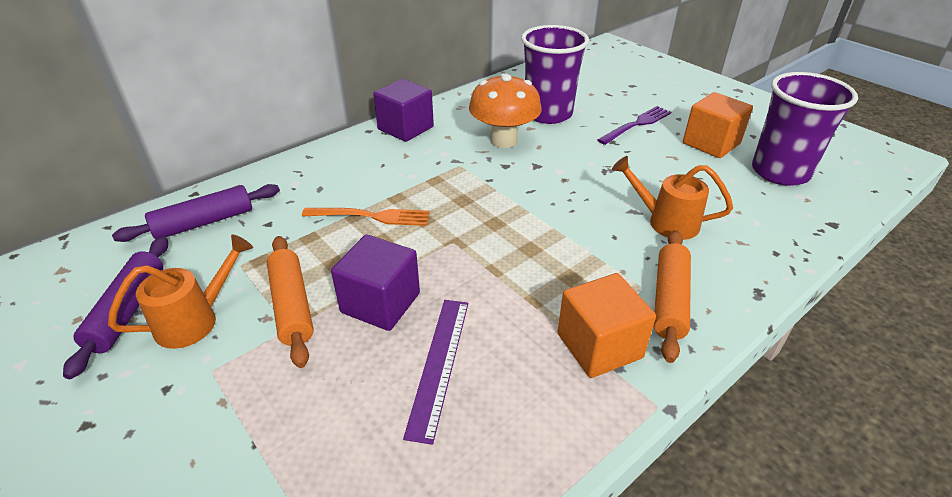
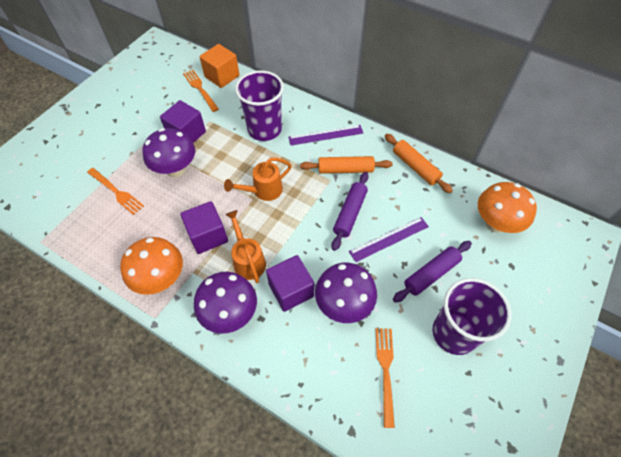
orange cube: 2 -> 1
orange fork: 1 -> 3
orange mushroom: 1 -> 2
purple cube: 2 -> 3
purple fork: 1 -> 0
purple mushroom: 0 -> 3
purple ruler: 1 -> 2

